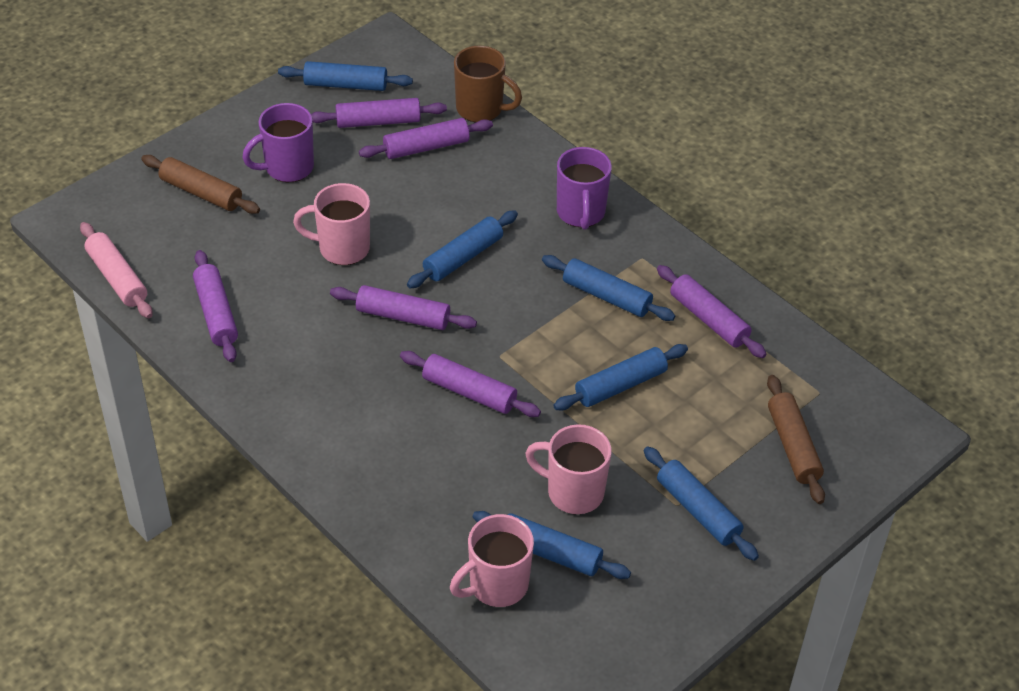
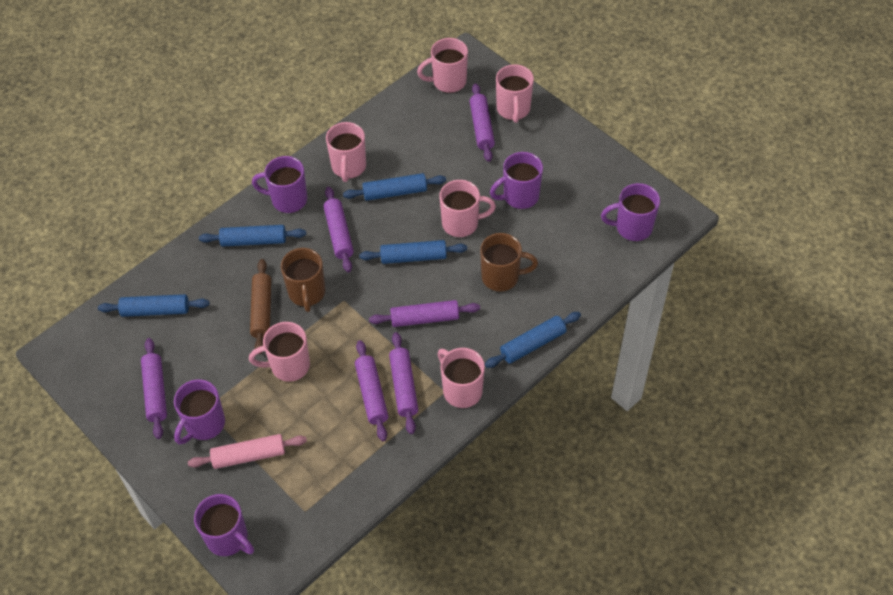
blue rolling pin: 6 -> 5
brown mug: 1 -> 2
brown rolling pin: 2 -> 1
pink mug: 3 -> 6
purple mug: 2 -> 5

